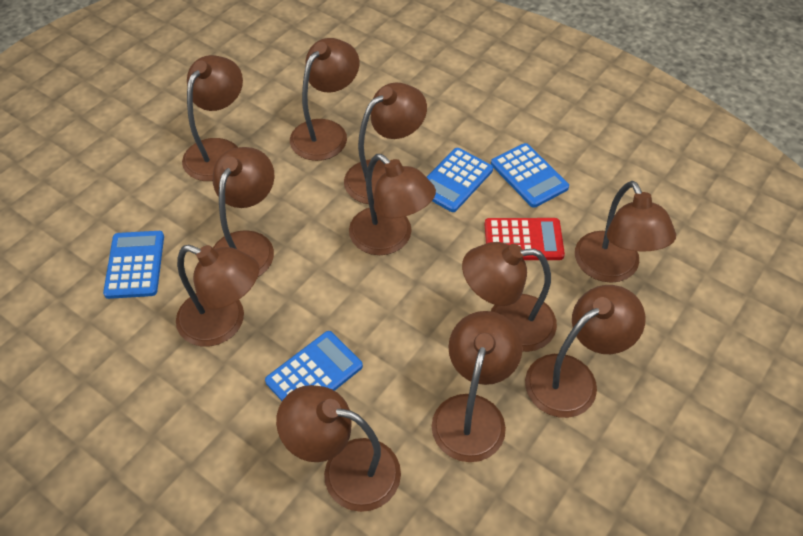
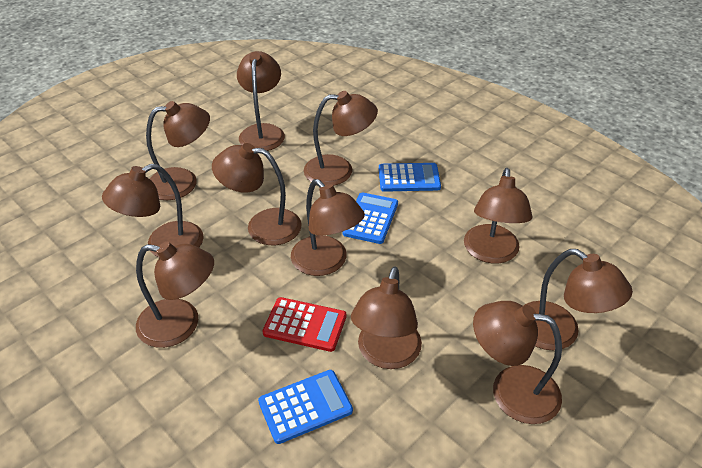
blue calculator: 4 -> 3

